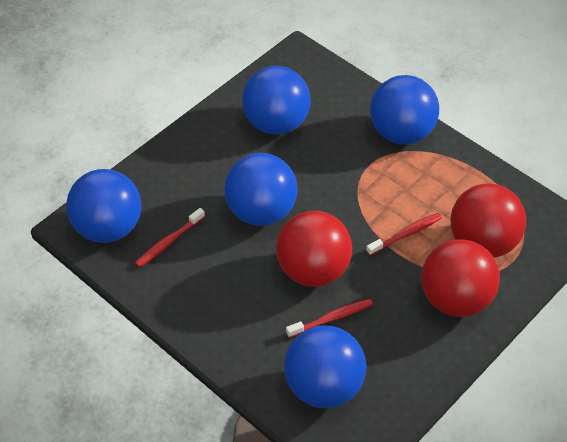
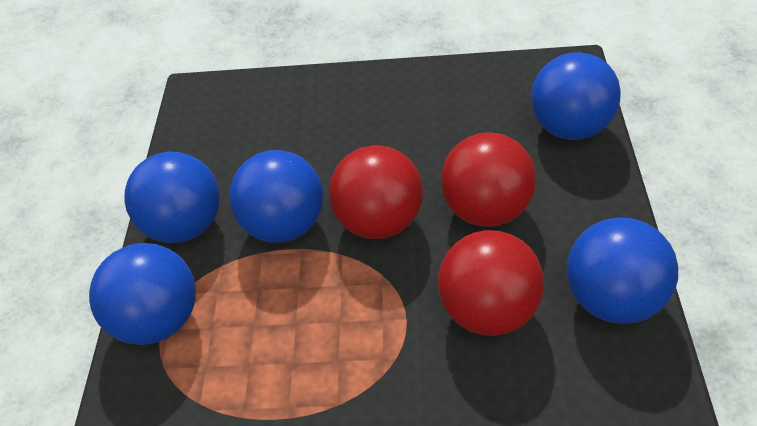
red toothbrush: 3 -> 0

